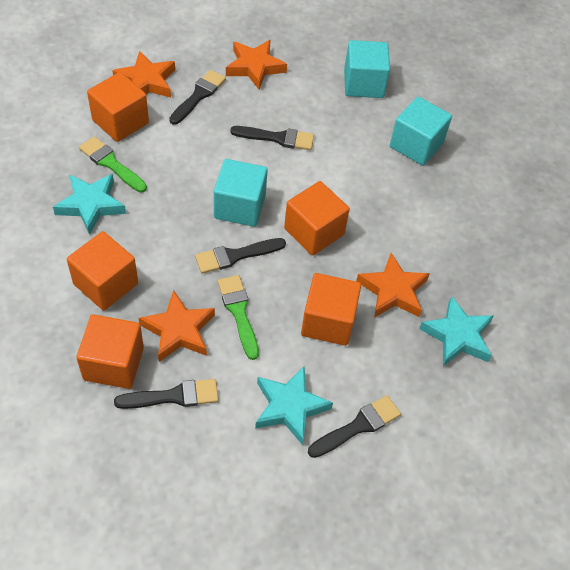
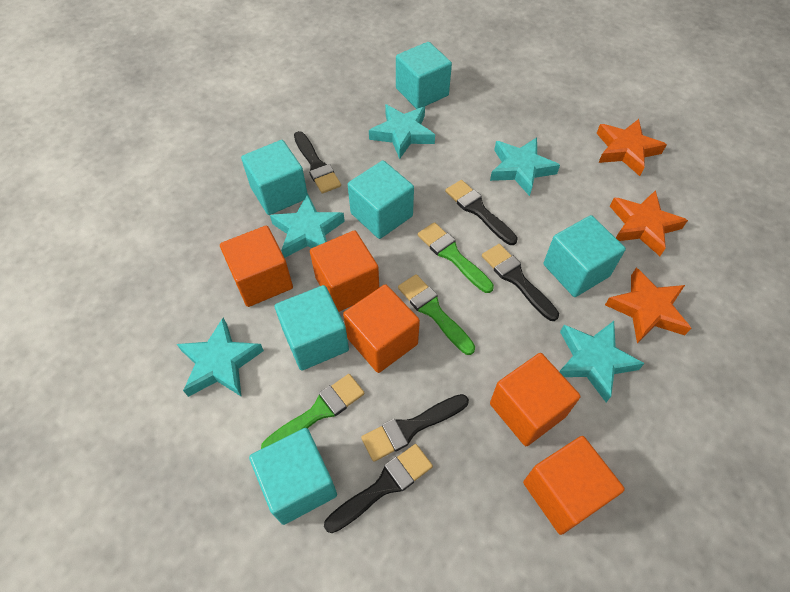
green brush: 2 -> 3
orange star: 4 -> 3
turquoise cube: 3 -> 6
turquoise star: 3 -> 5

